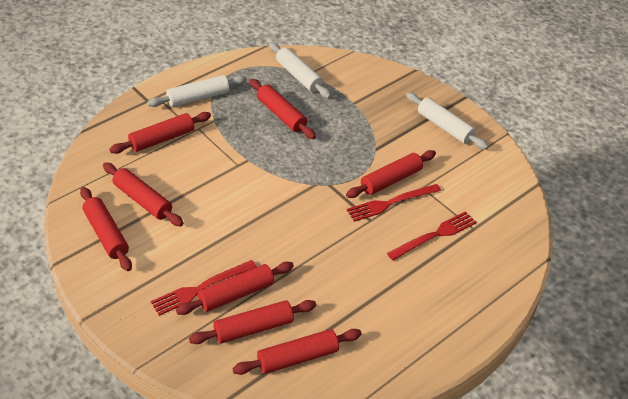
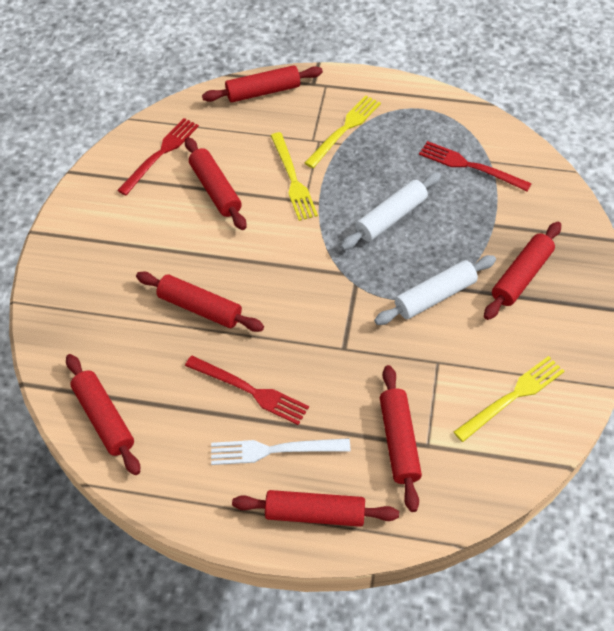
red rolling pin: 8 -> 7
white fork: 0 -> 1
white rolling pin: 3 -> 2
yellow fork: 0 -> 3

